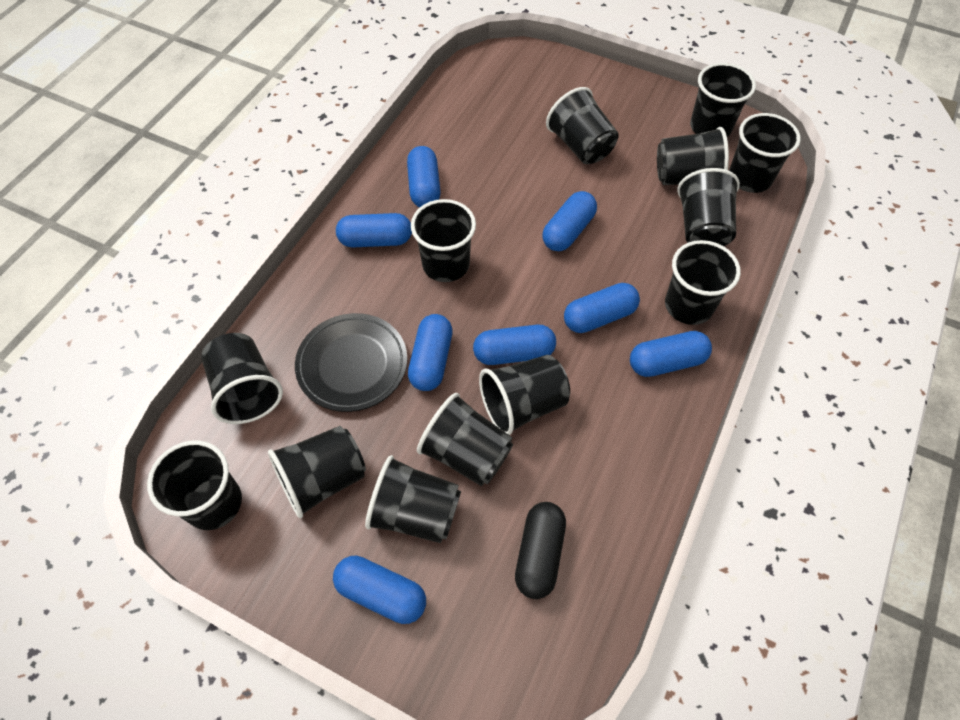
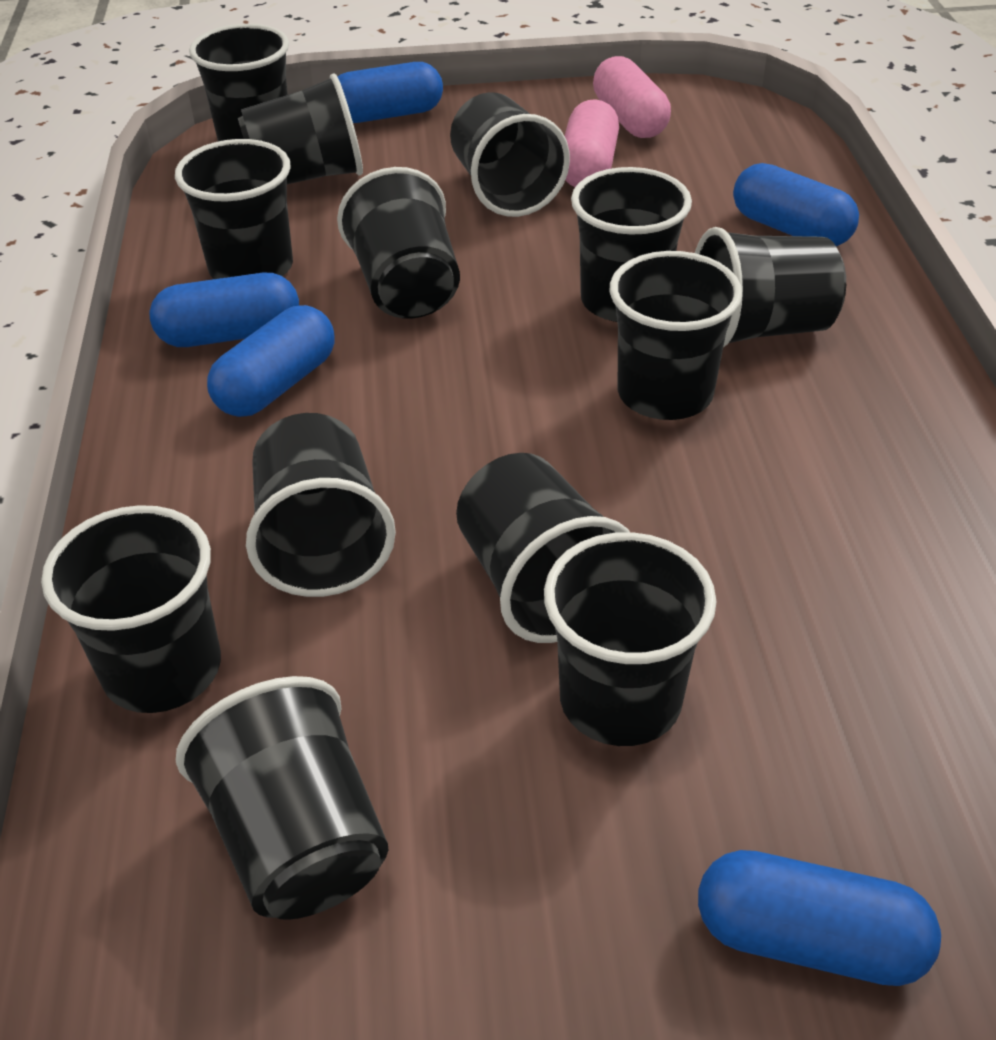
black capsule: 1 -> 0
black plate: 1 -> 0
blue capsule: 8 -> 5
pink capsule: 0 -> 2

